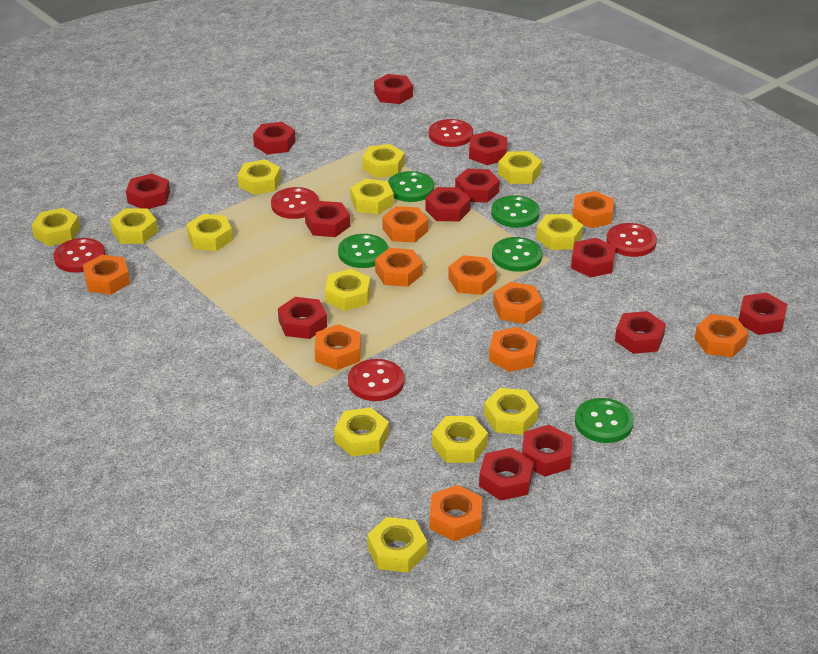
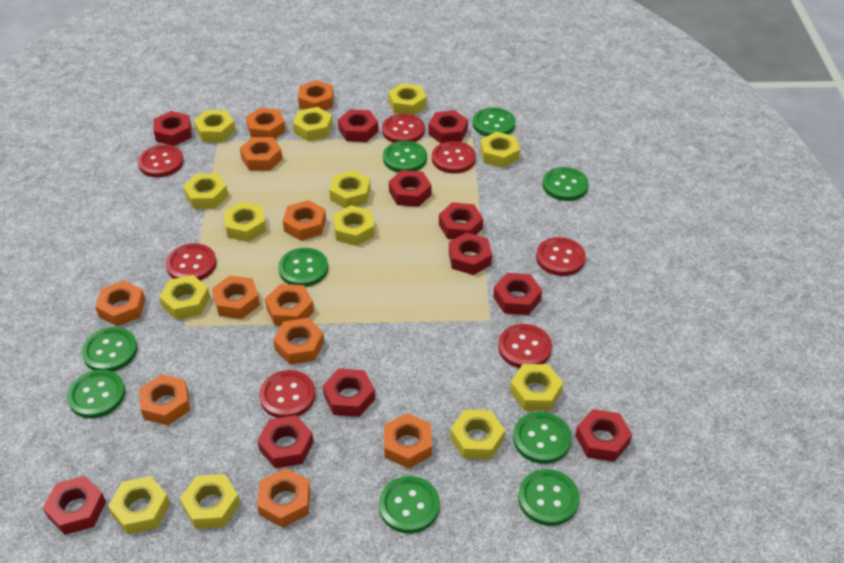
green button: 5 -> 9
orange nut: 10 -> 11
red button: 5 -> 7
red nut: 13 -> 11

